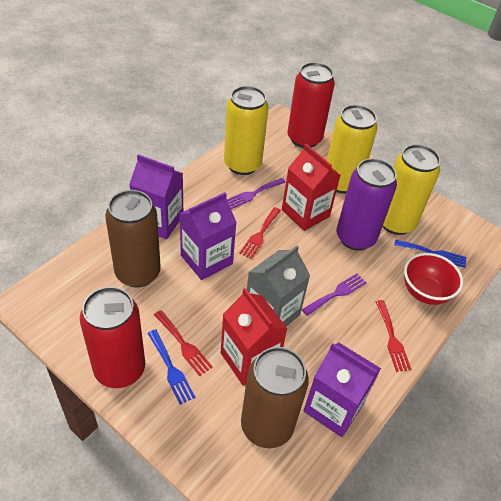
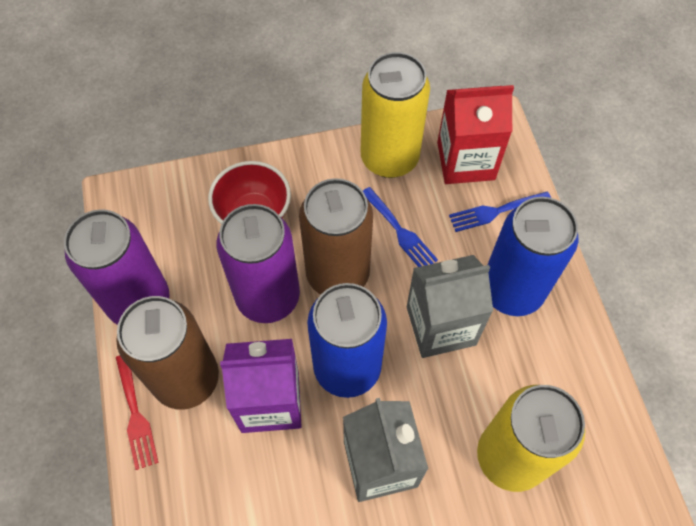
blue can: 0 -> 2
grey carton: 1 -> 2
purple can: 1 -> 2
purple carton: 3 -> 1
purple fork: 2 -> 0
red can: 2 -> 0
red carton: 2 -> 1
red fork: 3 -> 1
yellow can: 3 -> 2

